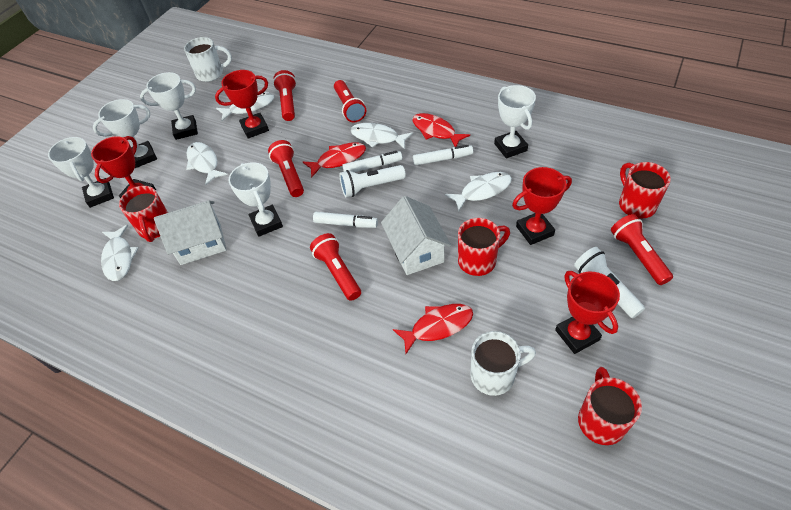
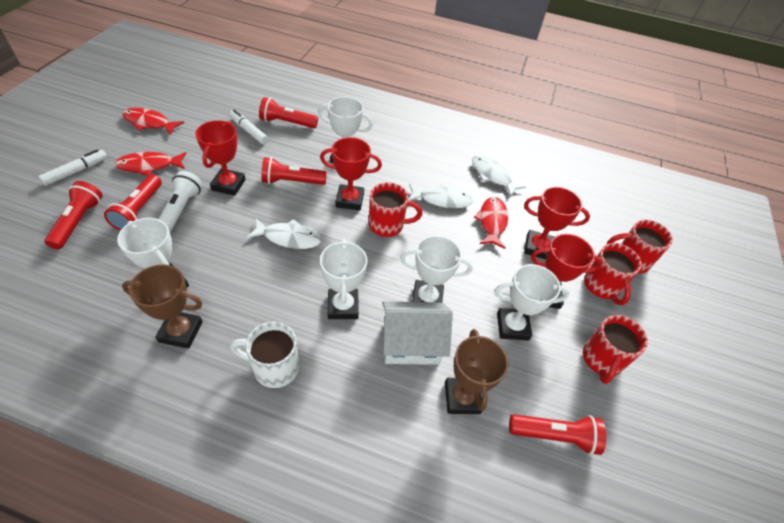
brown trophy: 0 -> 2
white fish: 5 -> 3
white flashlight: 2 -> 1
white house: 2 -> 1
white marker: 3 -> 2
white mug: 2 -> 1

